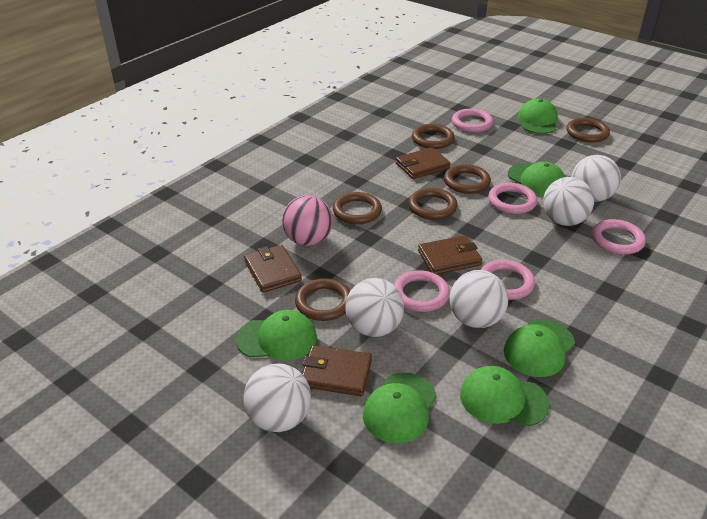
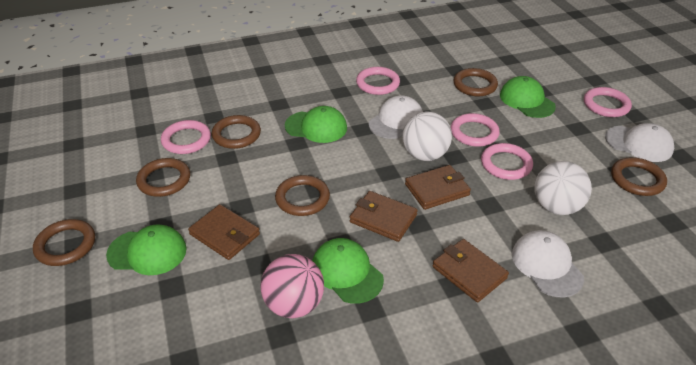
green cap: 6 -> 4
white ball: 5 -> 2
white cap: 0 -> 3

